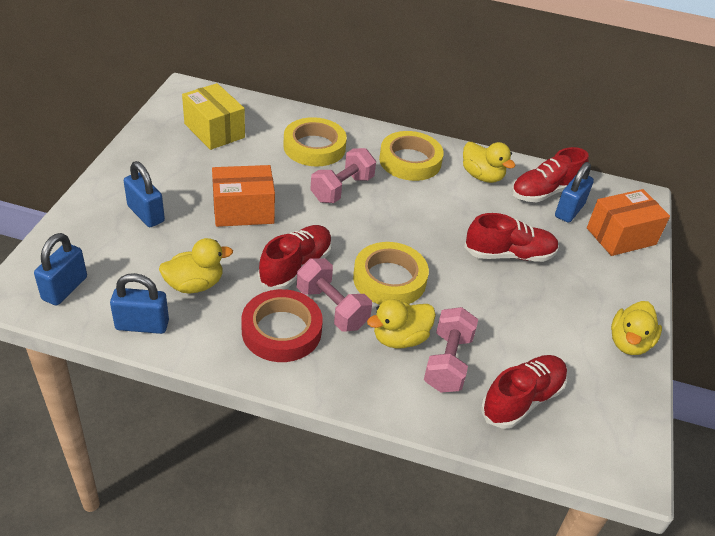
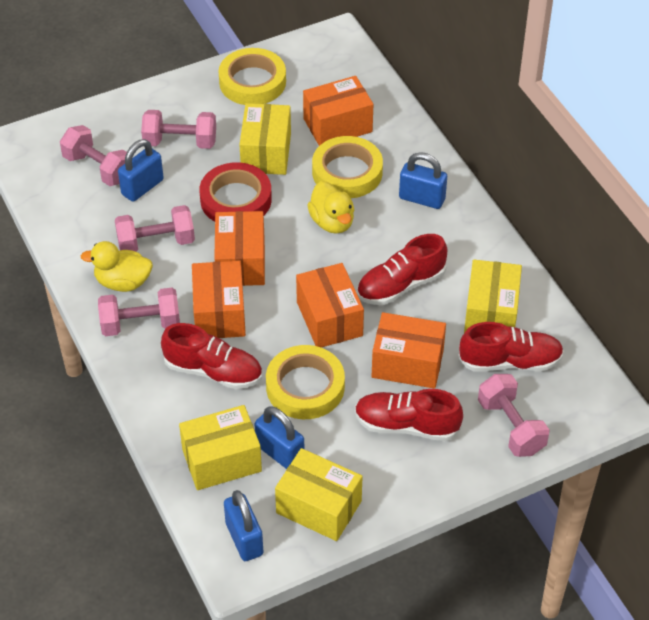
orange box: 2 -> 5
pink dumbbell: 3 -> 5
yellow box: 1 -> 4
yellow duck: 4 -> 2

